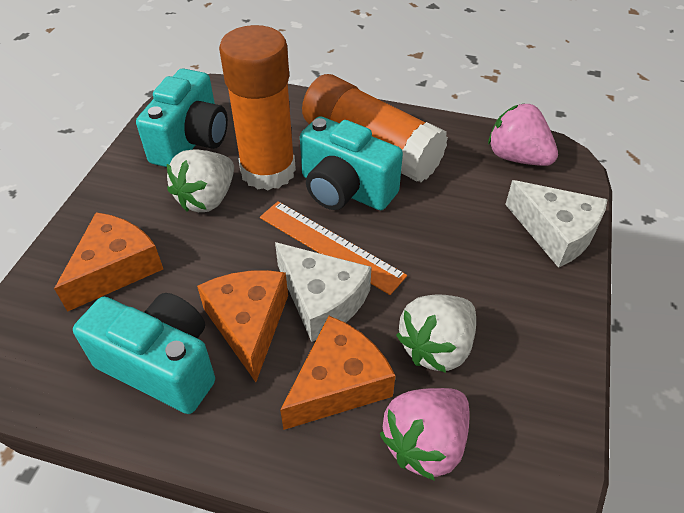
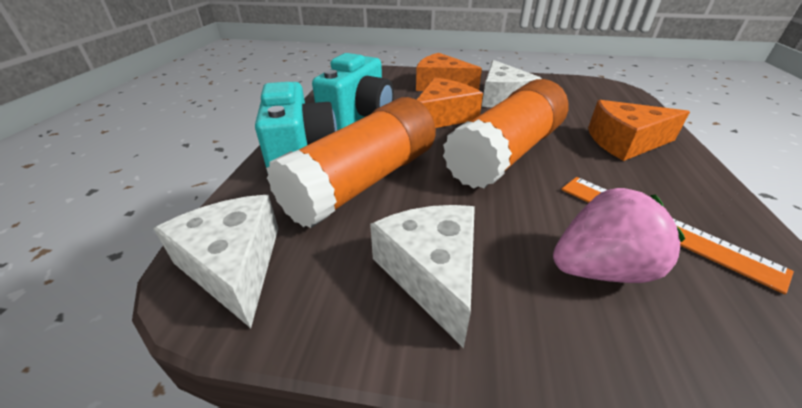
pink strawberry: 2 -> 1
turquoise camera: 3 -> 2
white cheese: 2 -> 3
white strawberry: 2 -> 0

